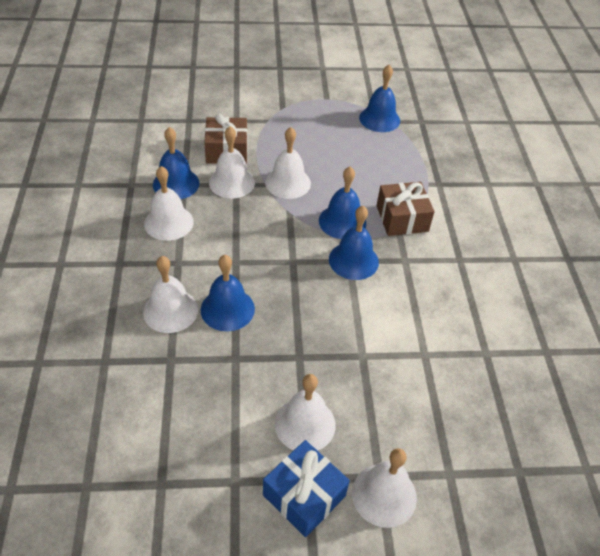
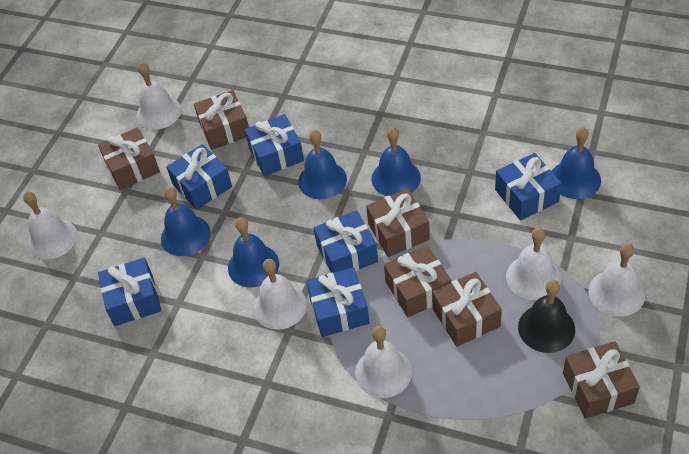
black bell: 0 -> 1
blue gift: 1 -> 6
brown gift: 2 -> 6

